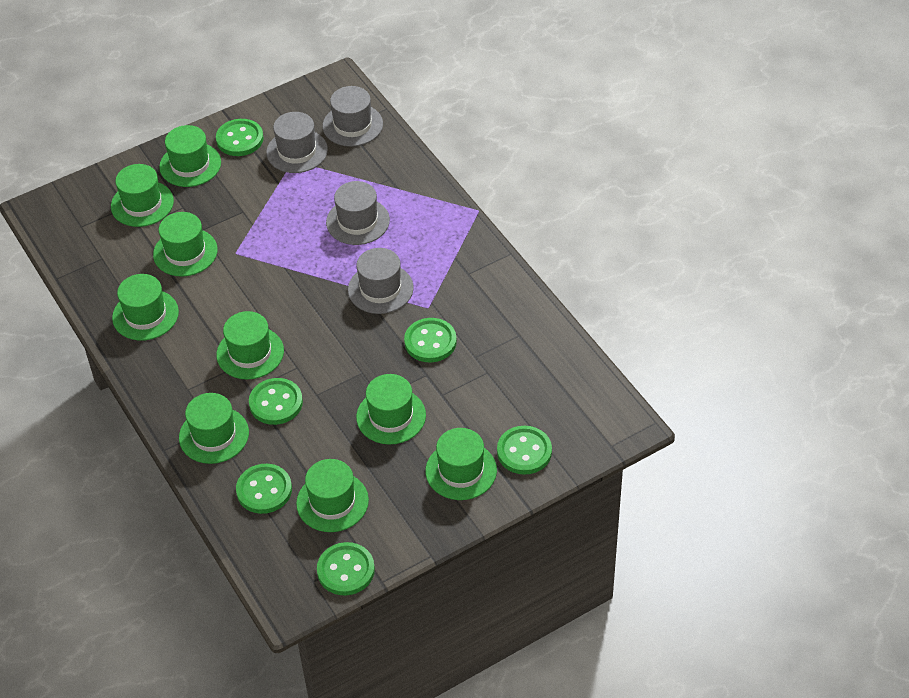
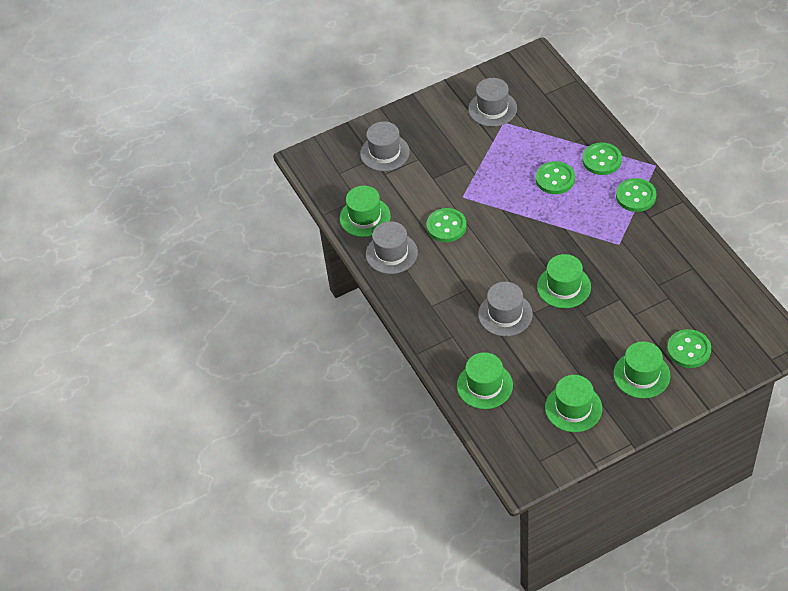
green button: 6 -> 5
green hat: 9 -> 5

